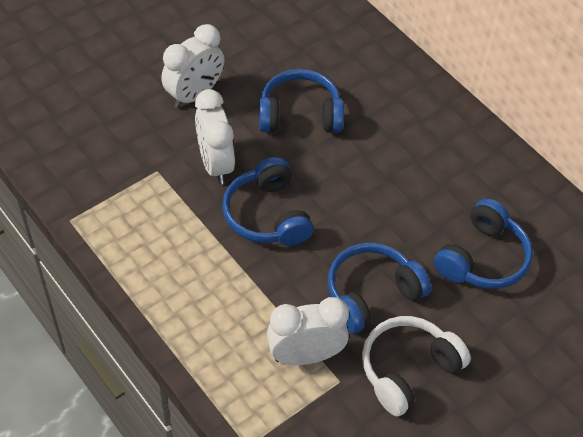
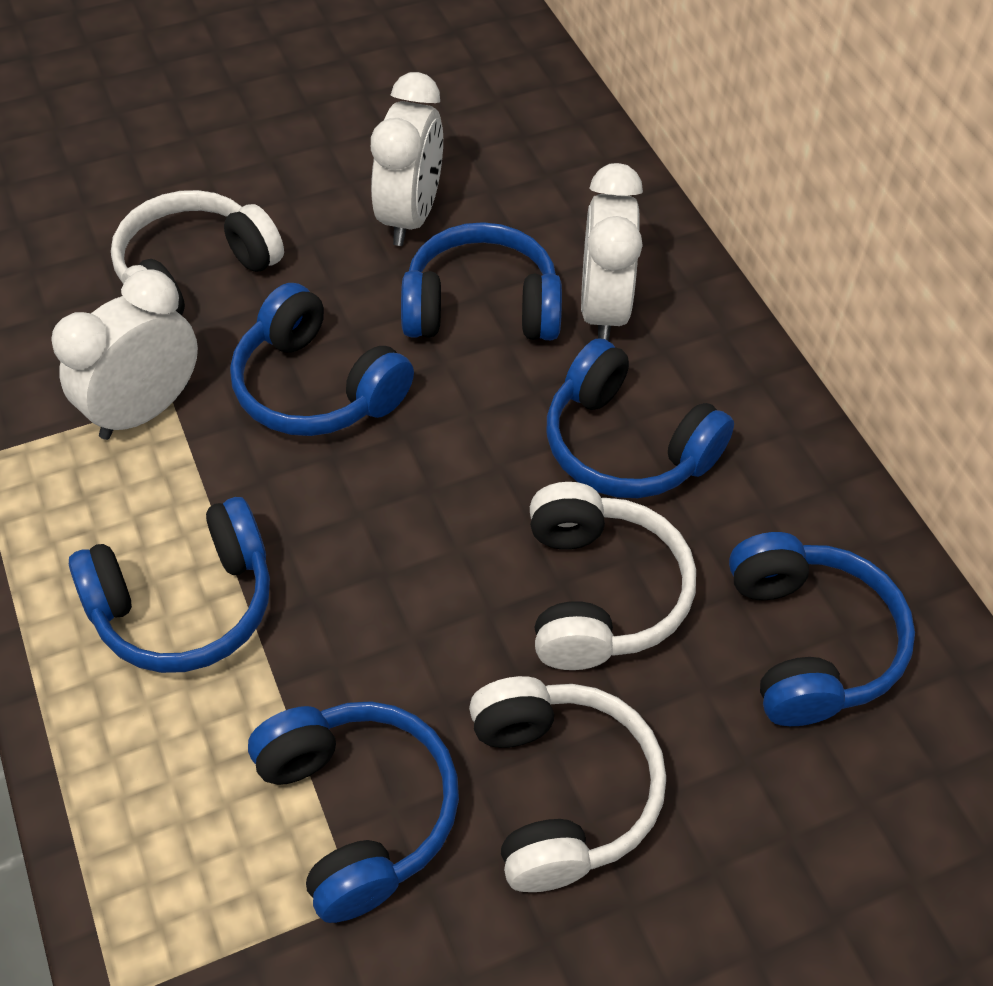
blue headphones: 4 -> 6
white headphones: 1 -> 3

